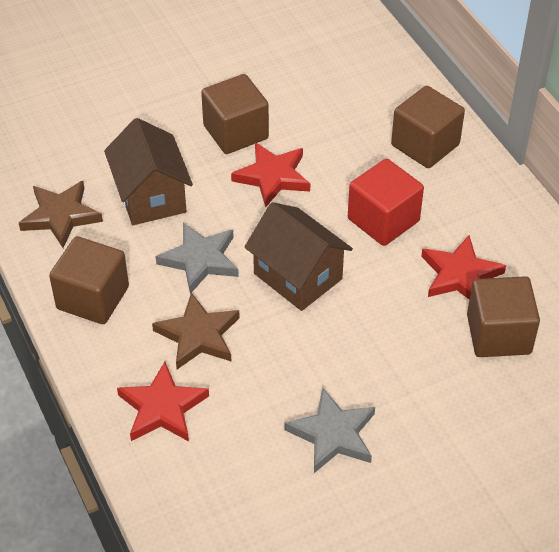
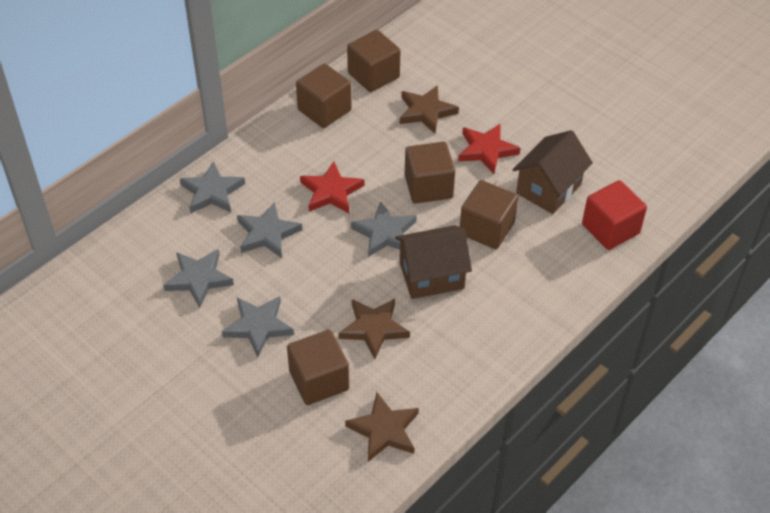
brown cube: 4 -> 5
brown star: 2 -> 3
grey star: 2 -> 5
red star: 3 -> 2

